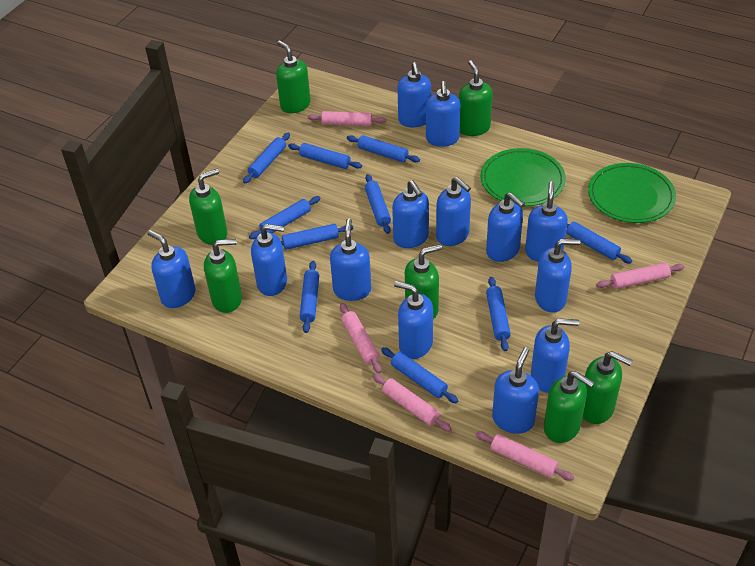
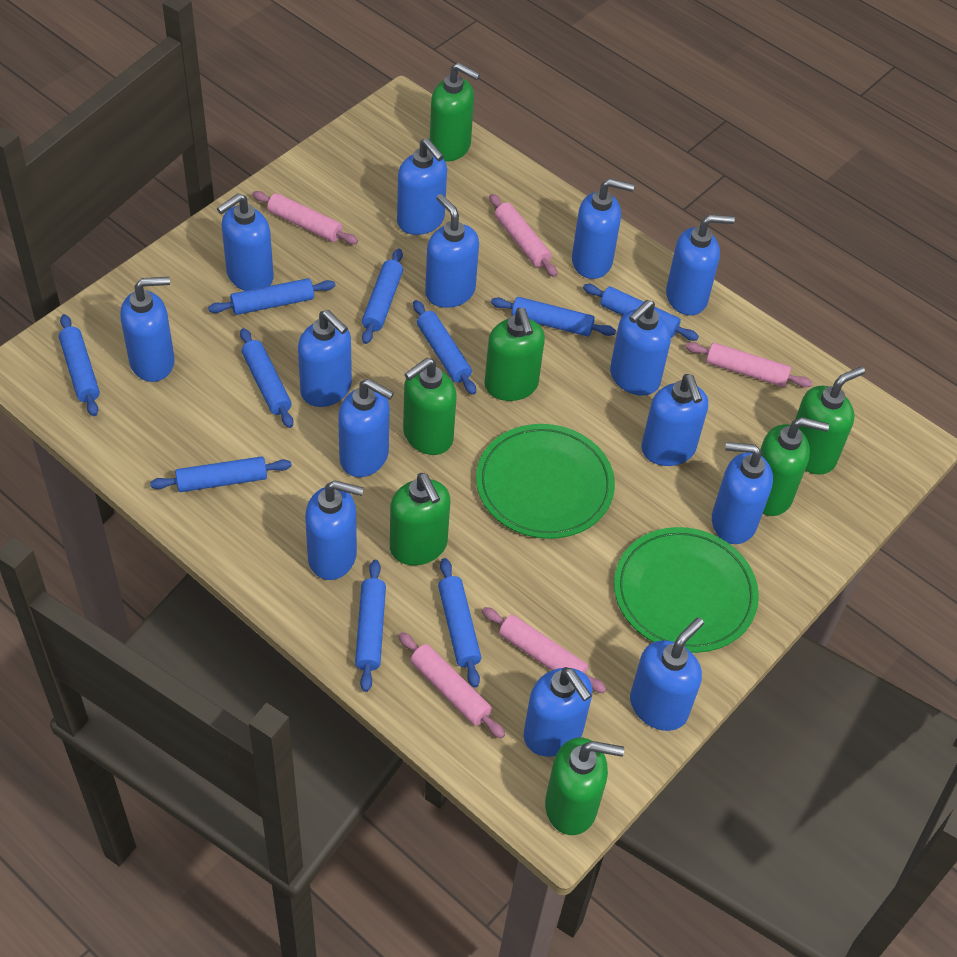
blue soap dispenser: 13 -> 14

